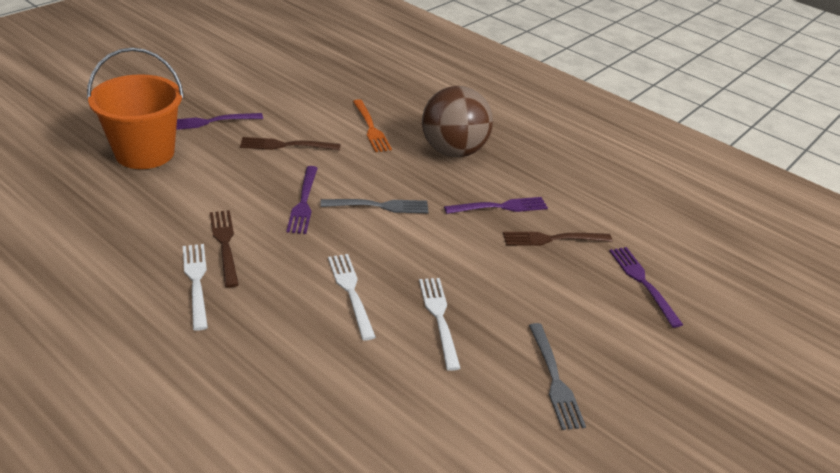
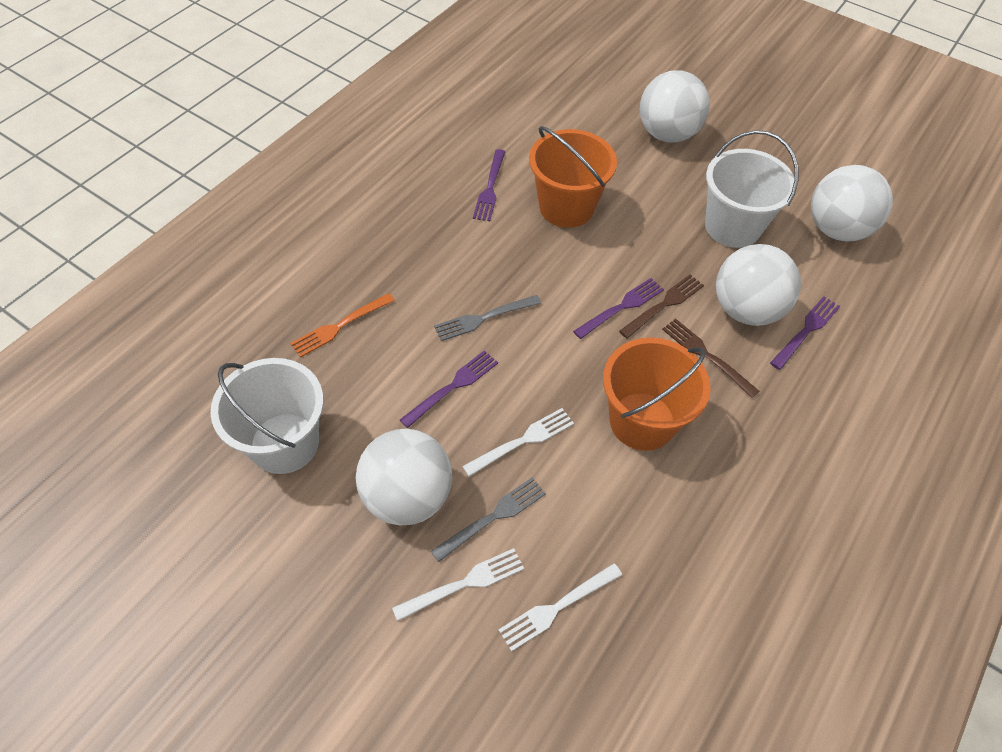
brown ball: 1 -> 0
brown fork: 3 -> 2
orange bucket: 1 -> 2
white ball: 0 -> 4
white bucket: 0 -> 2

